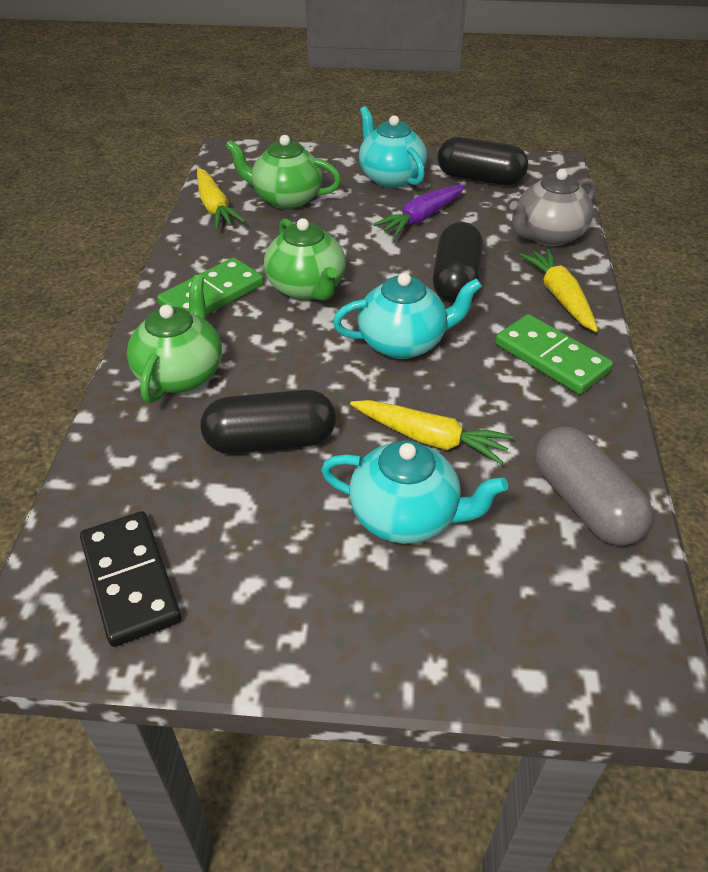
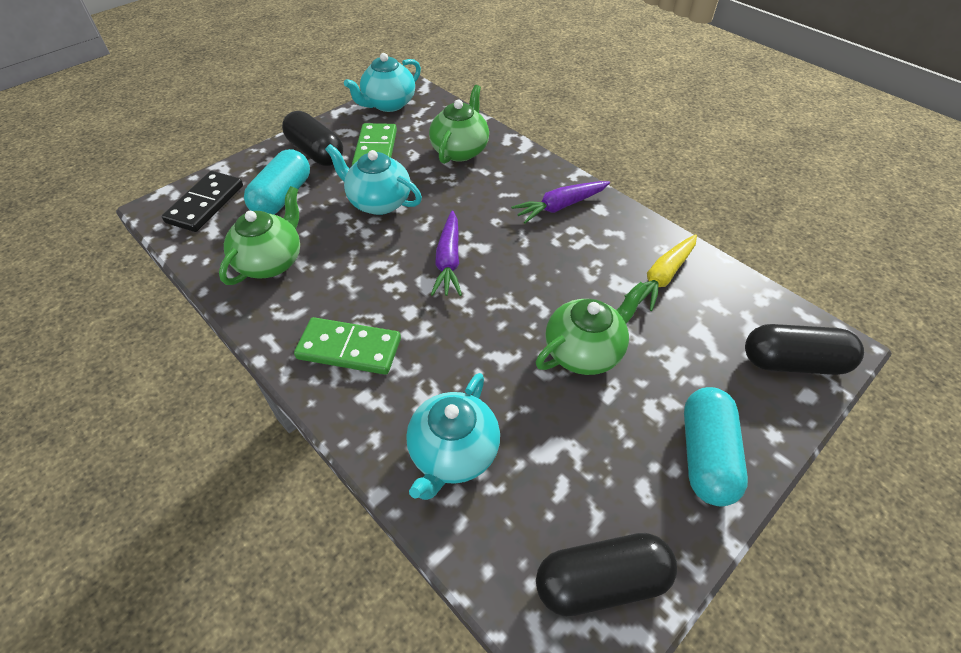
grey capsule: 1 -> 0
grey teapot: 1 -> 0
purple carrot: 1 -> 2
turquoise capsule: 0 -> 2
yellow carrot: 3 -> 1

